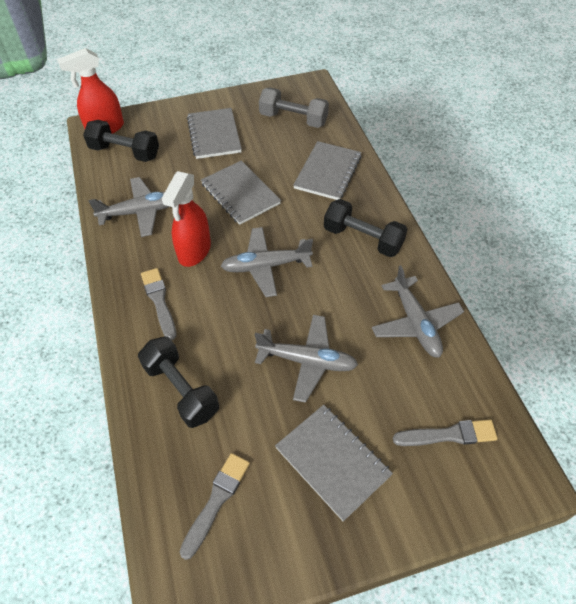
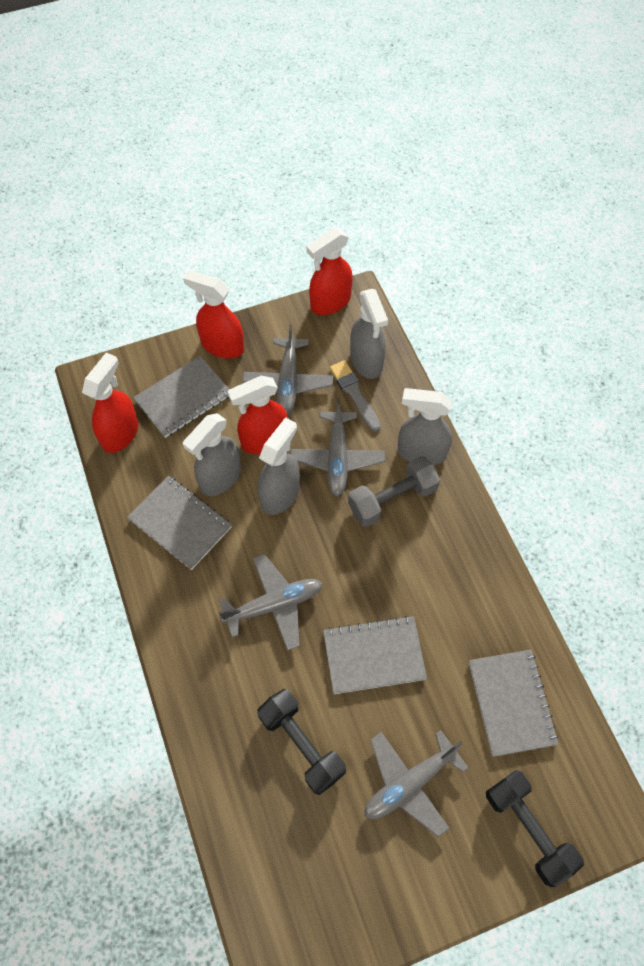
black dumbbell: 3 -> 2
grey brush: 3 -> 1
grey spray bottle: 0 -> 4
red spray bottle: 2 -> 4

